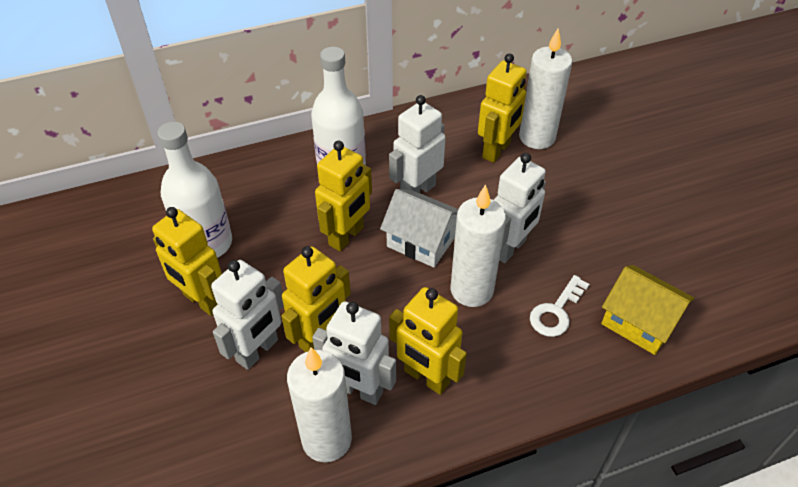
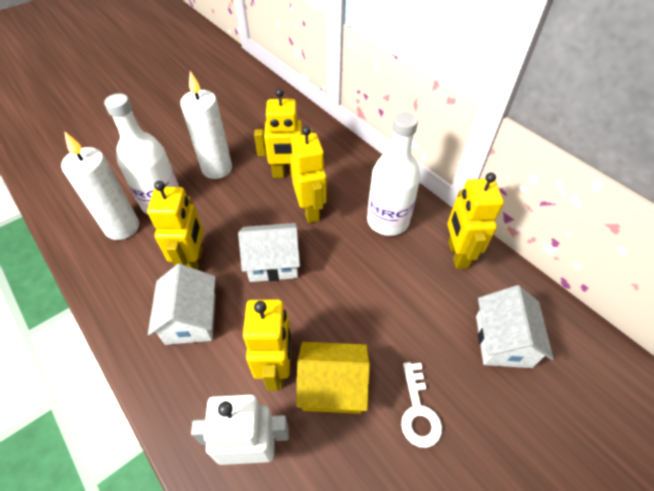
white candle: 3 -> 2
white house: 1 -> 3
white robot: 4 -> 1

